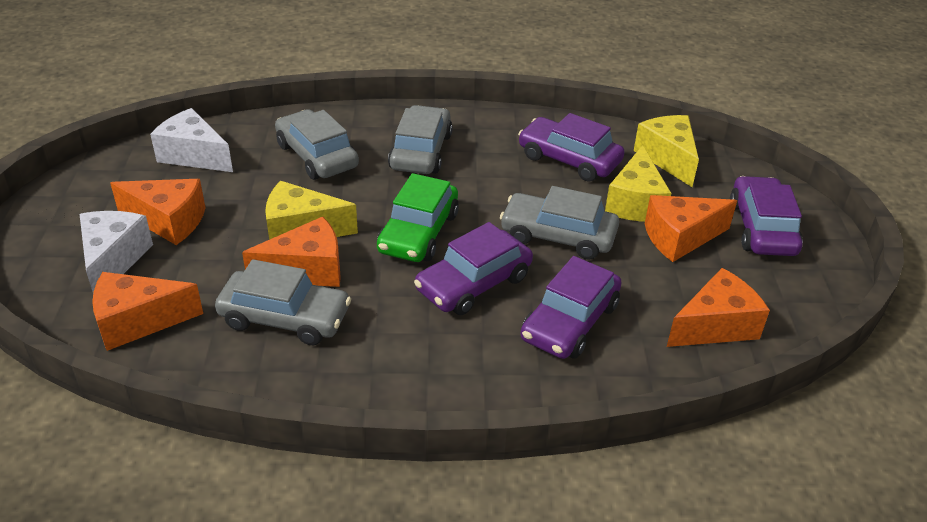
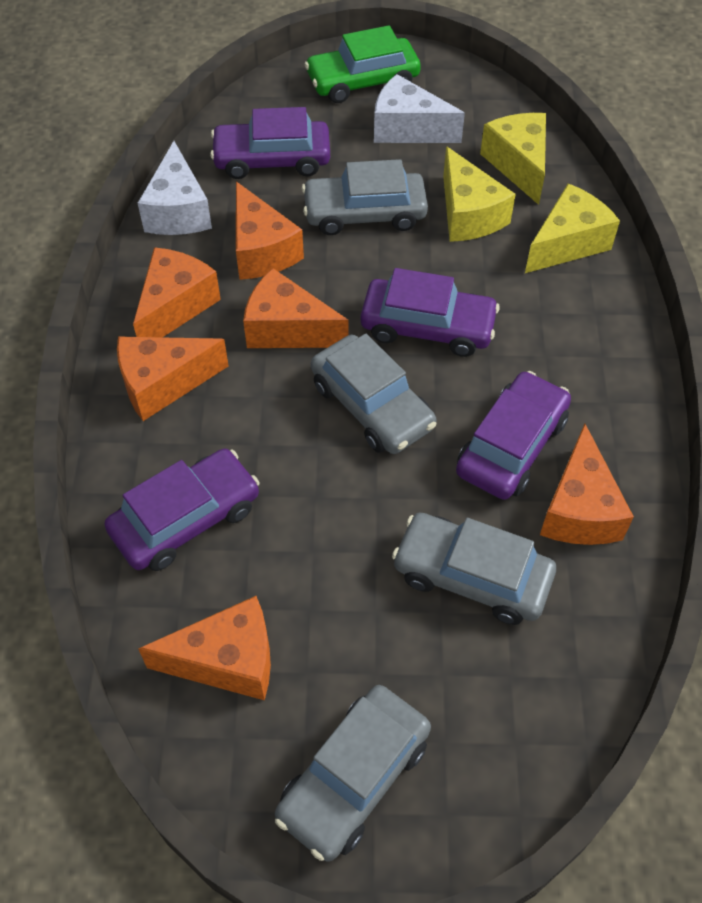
orange cheese: 5 -> 6

